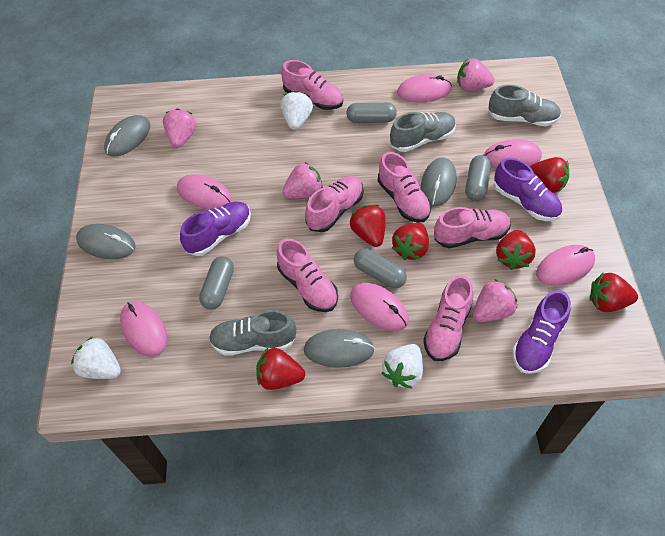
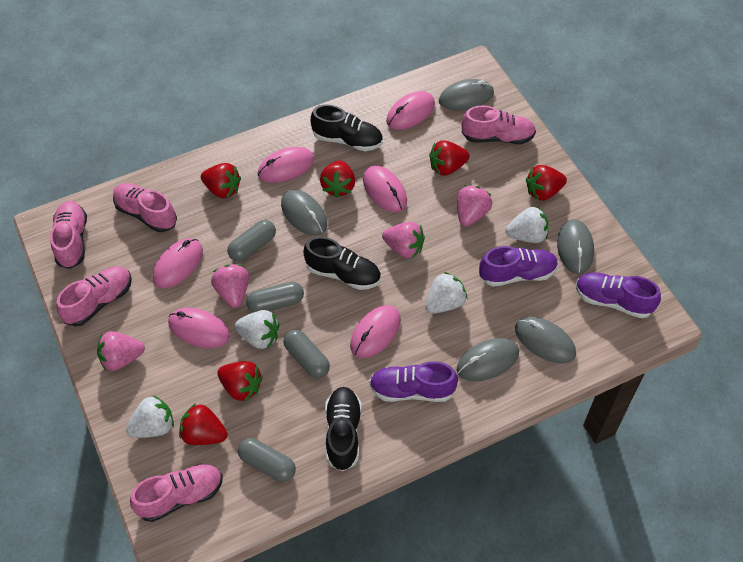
black shoe: 0 -> 3
grey mouse: 4 -> 5
grey shoe: 3 -> 0
pink shoe: 6 -> 5
white strawberry: 3 -> 4

